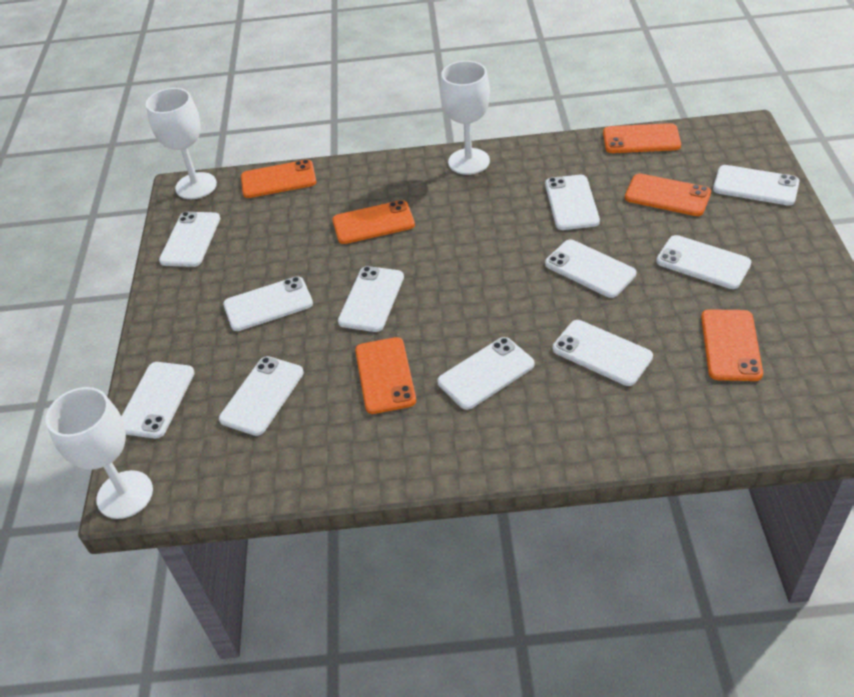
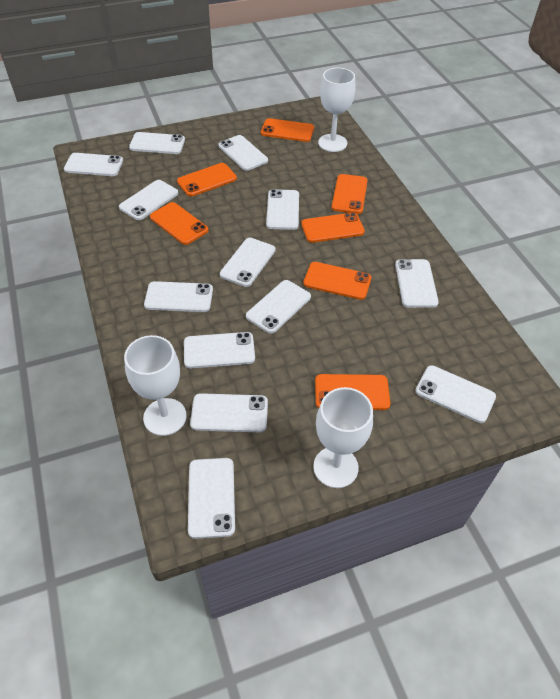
orange phone: 6 -> 7
white phone: 11 -> 13

